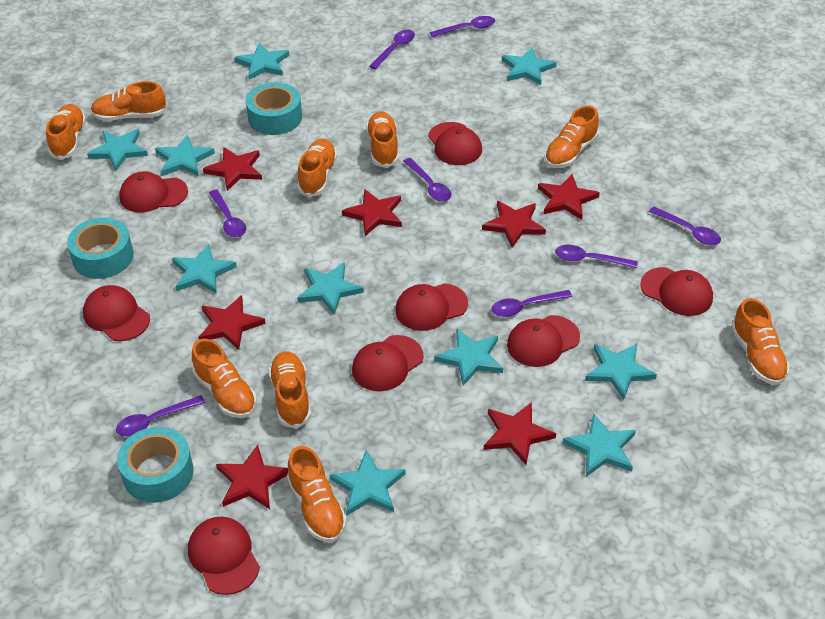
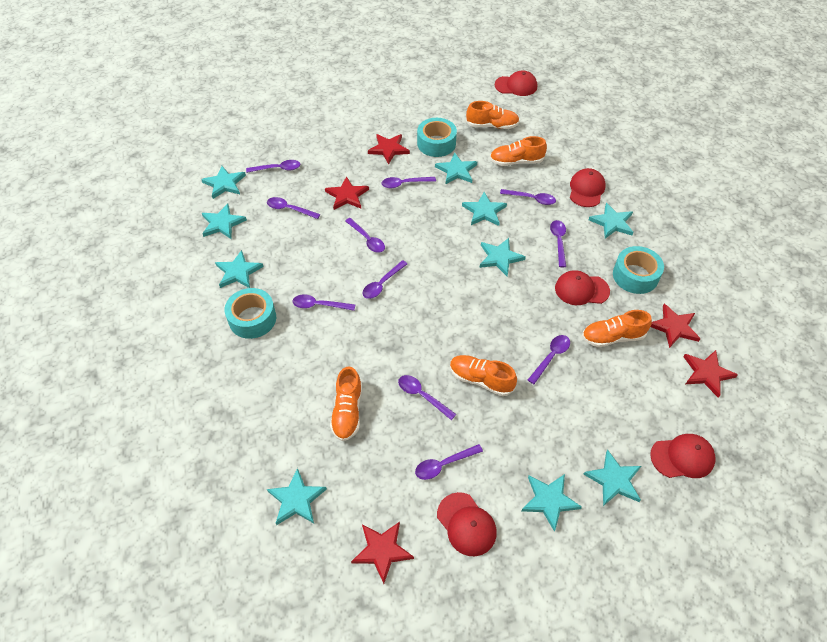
orange shoe: 9 -> 5
purple spoon: 8 -> 11
red cap: 8 -> 5
red star: 7 -> 5

